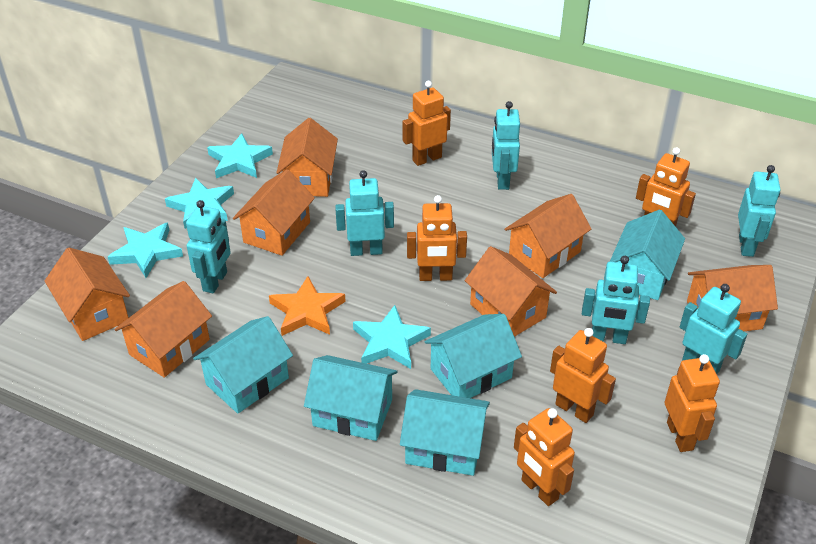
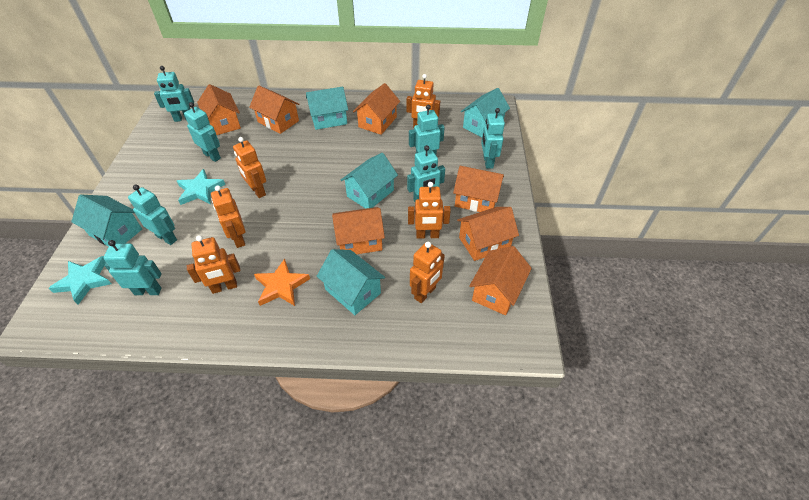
turquoise robot: 6 -> 7
turquoise star: 4 -> 2

